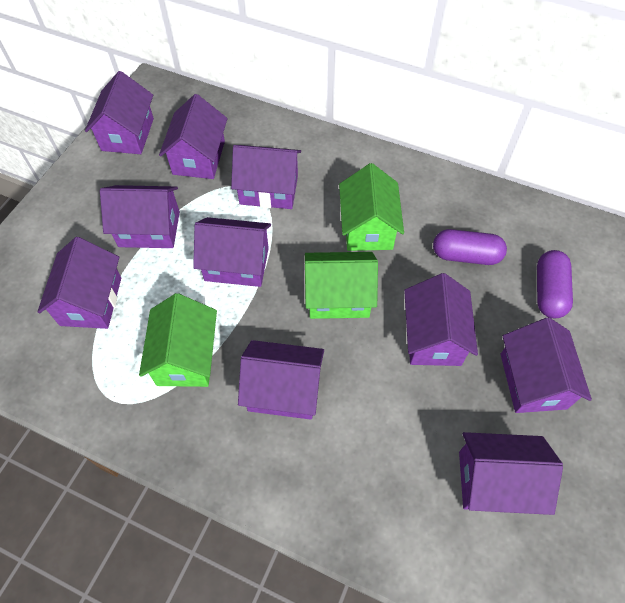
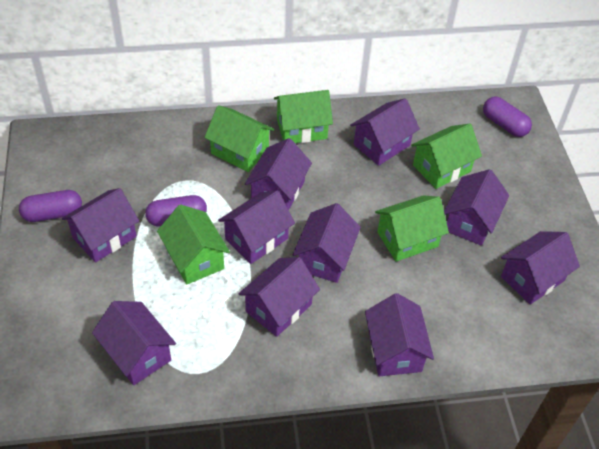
green house: 3 -> 5
purple capsule: 2 -> 3

